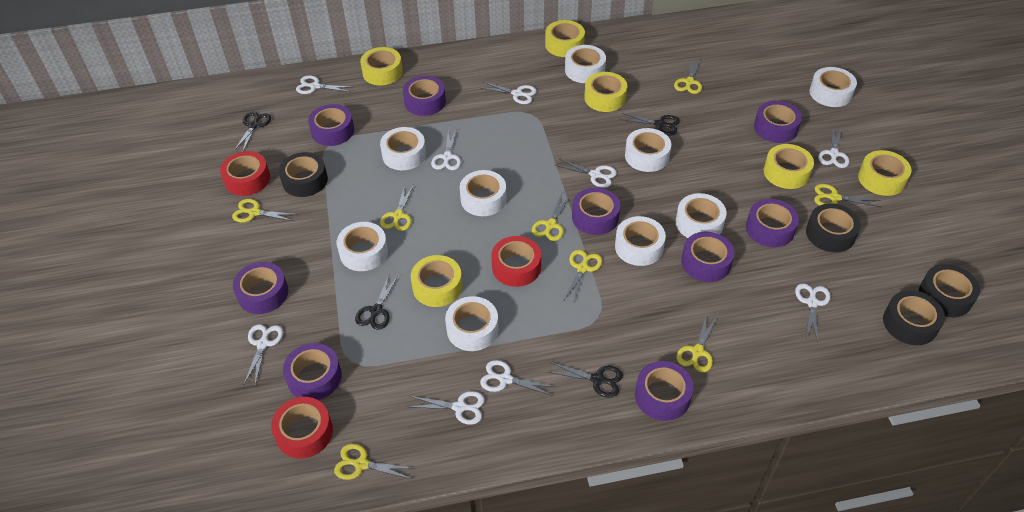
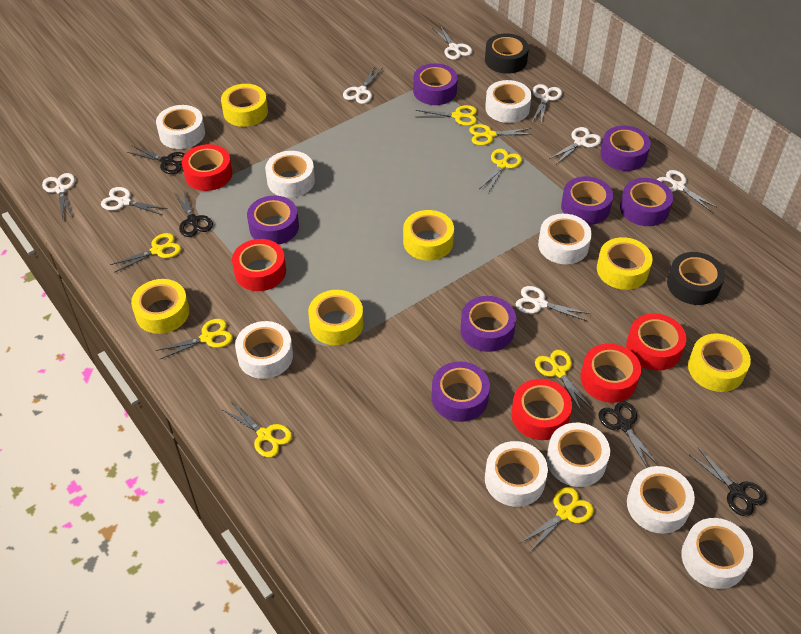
black tape: 4 -> 2
purple tape: 9 -> 7
red tape: 3 -> 5
white scissors: 9 -> 8

